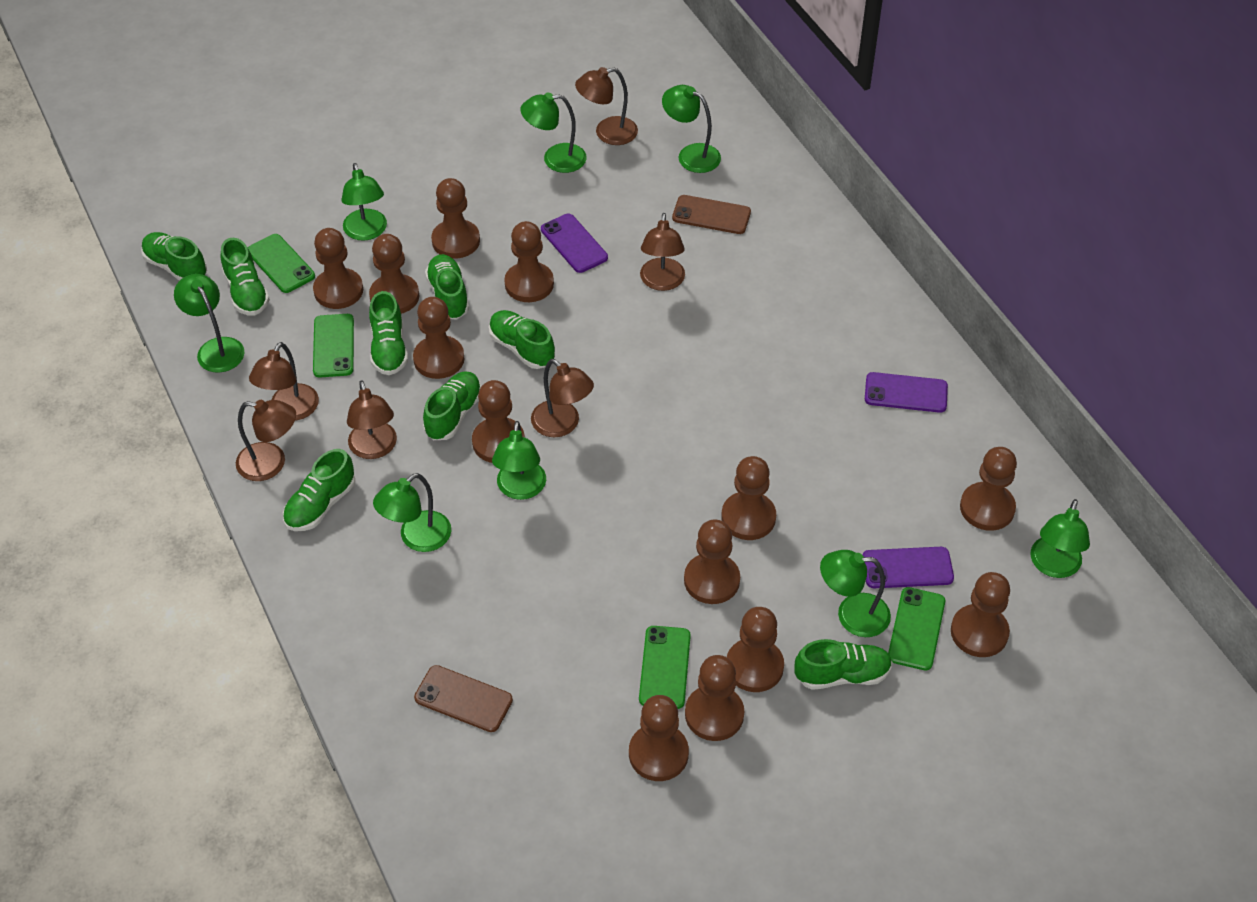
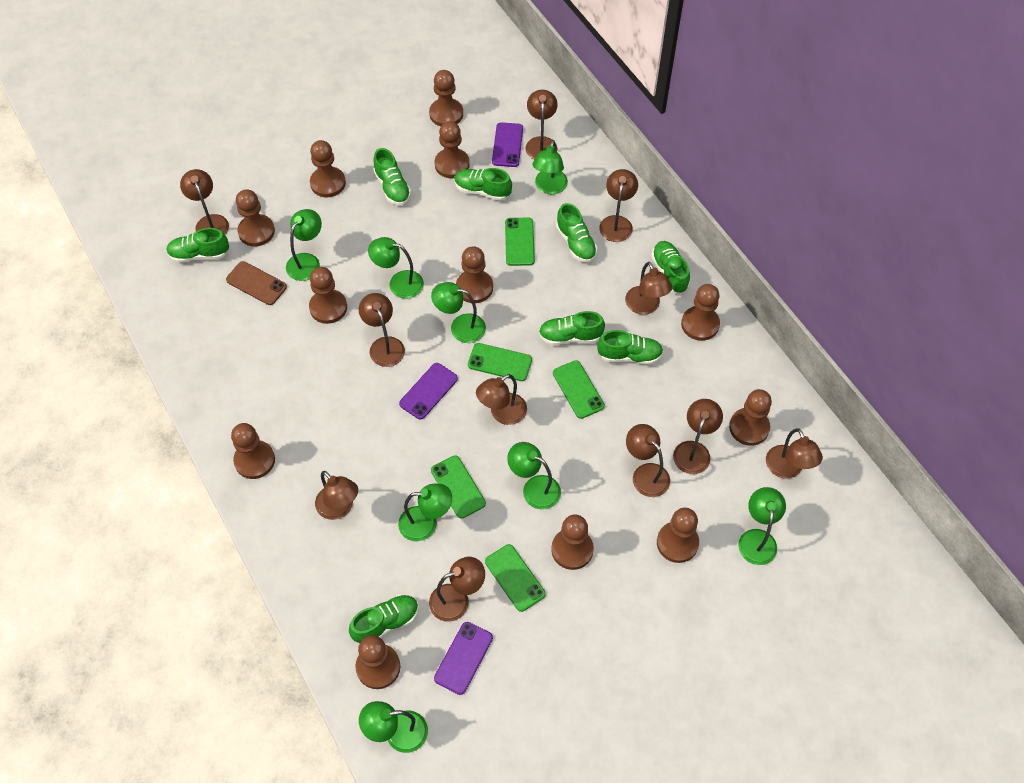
brown lamp: 6 -> 11
brown pawn: 13 -> 12
brown phone: 2 -> 1
green phone: 4 -> 5

